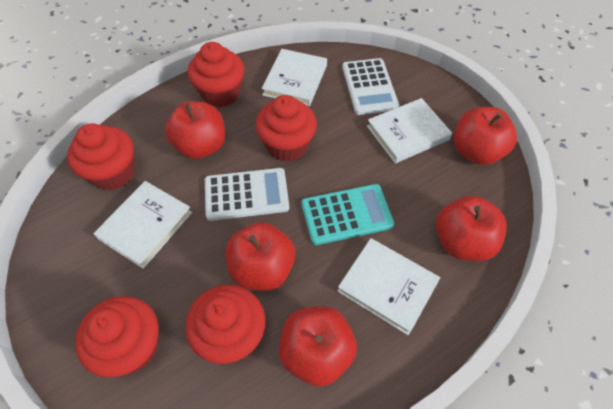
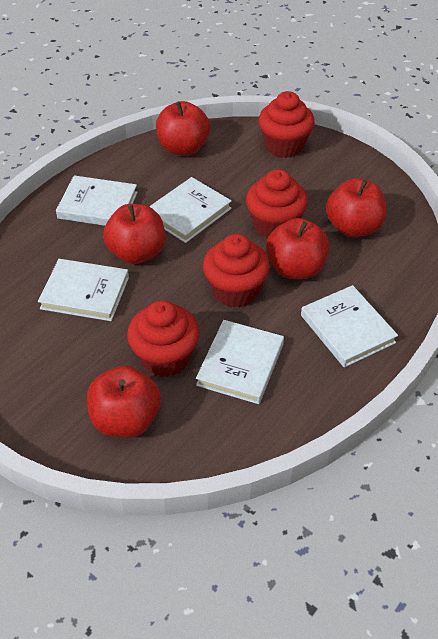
red cupcake: 5 -> 4
turquoise calculator: 1 -> 0
white book: 4 -> 5
white calculator: 2 -> 0

